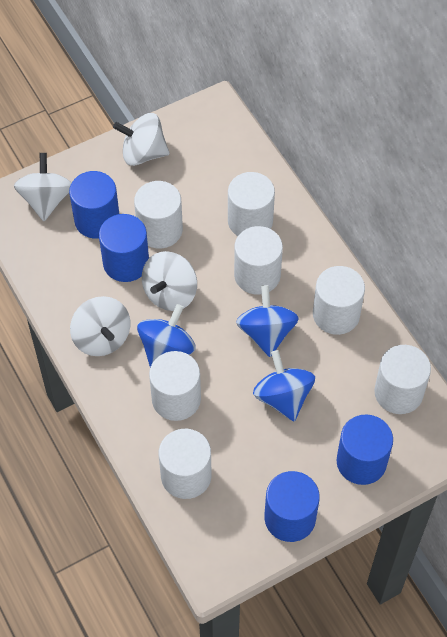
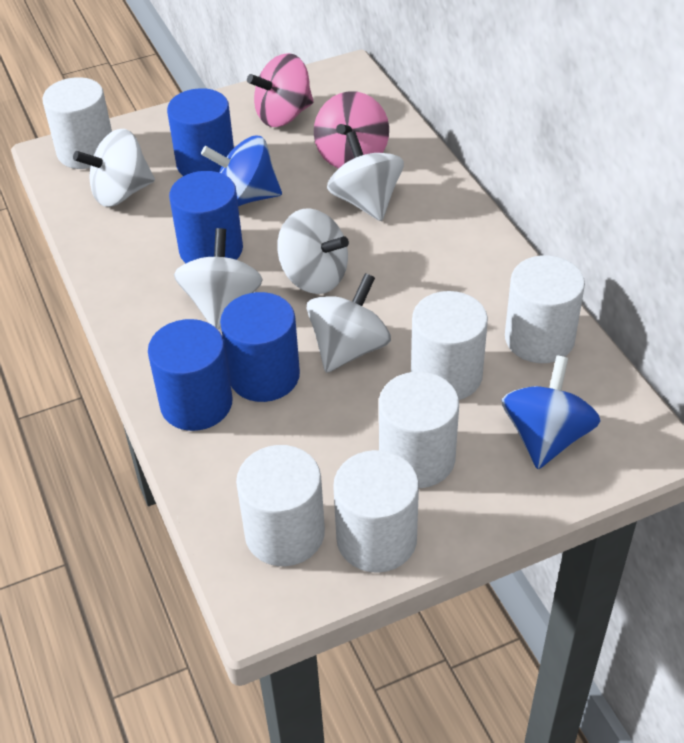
blue spinning top: 3 -> 2
pink spinning top: 0 -> 2
white cylinder: 7 -> 6
white spinning top: 4 -> 5

